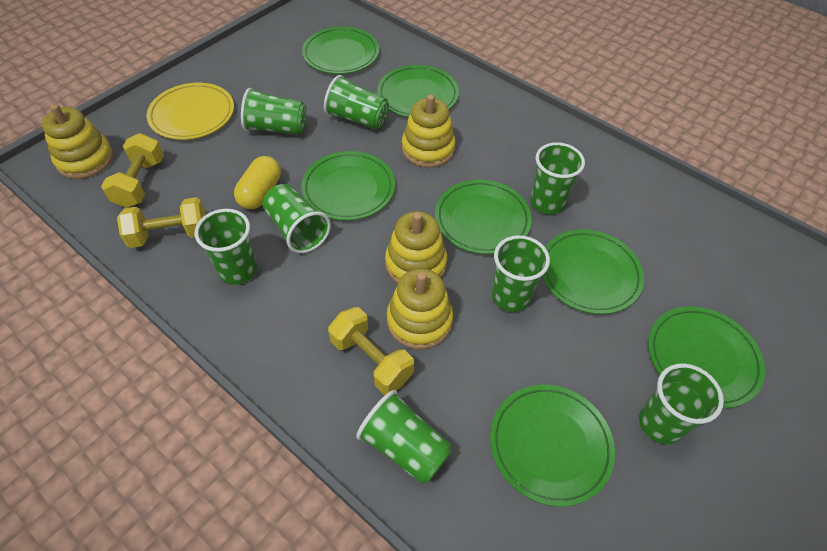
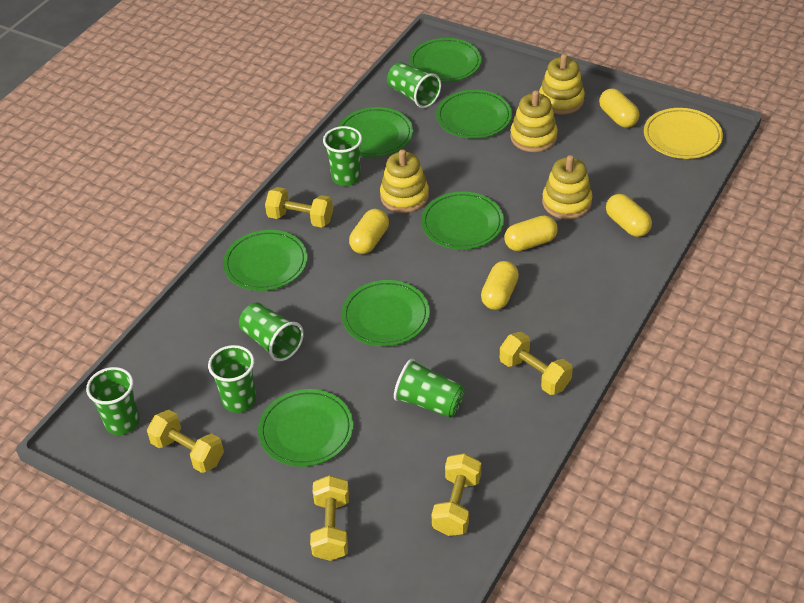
green cup: 8 -> 6
yellow capsule: 1 -> 5
yellow dumbbell: 3 -> 5

